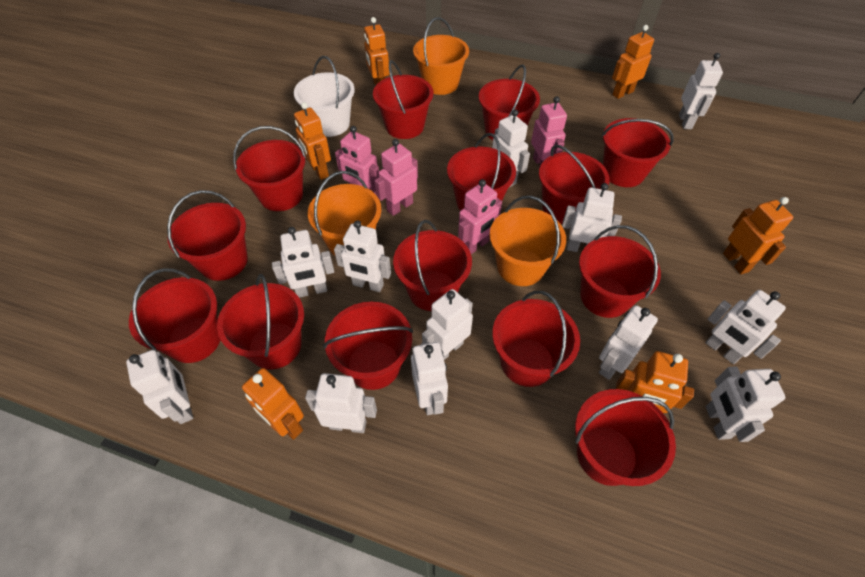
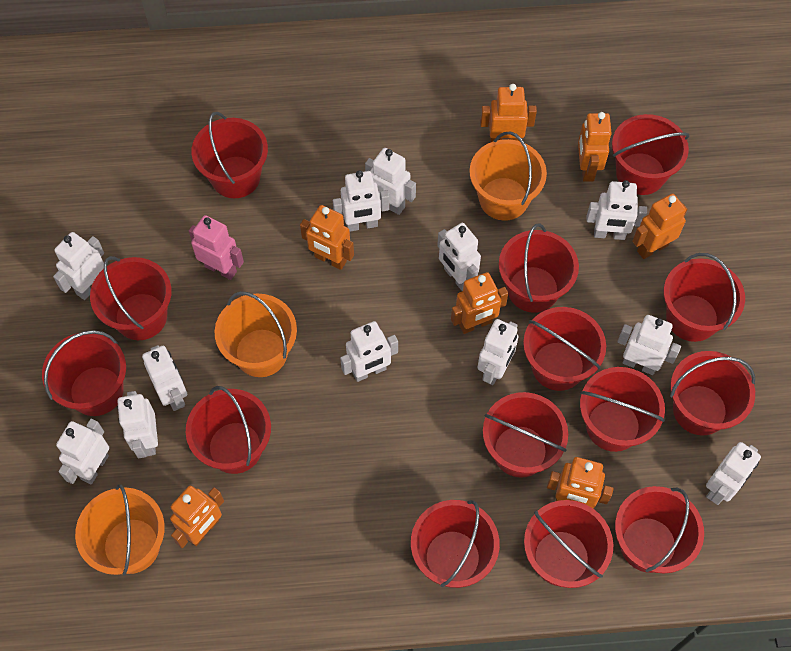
orange robot: 6 -> 7
pink robot: 4 -> 1
white bucket: 1 -> 0

